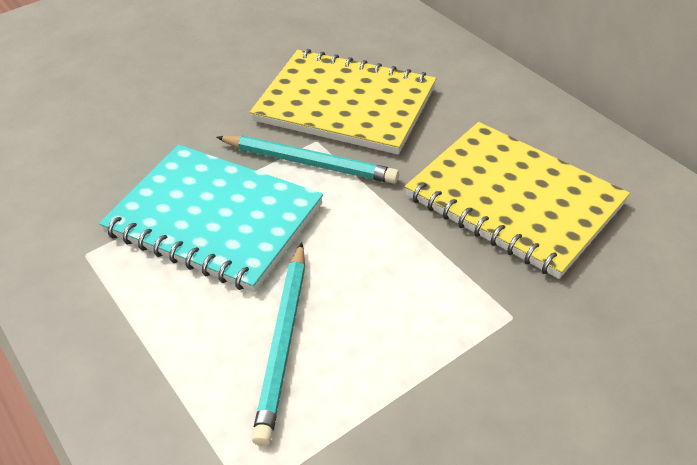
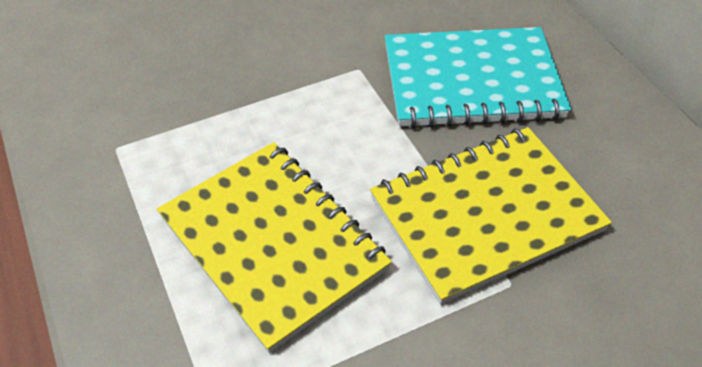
turquoise pencil: 2 -> 0

